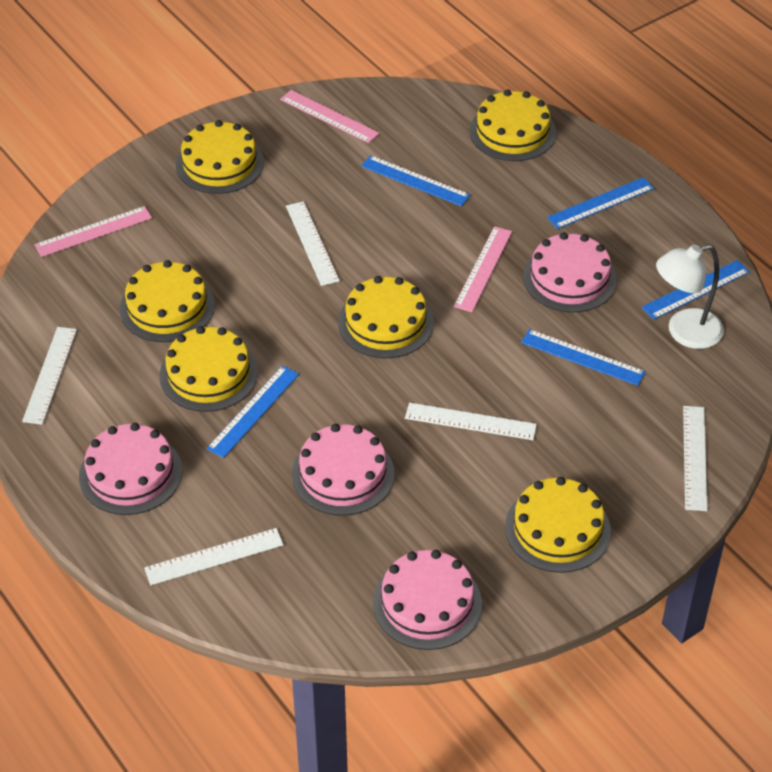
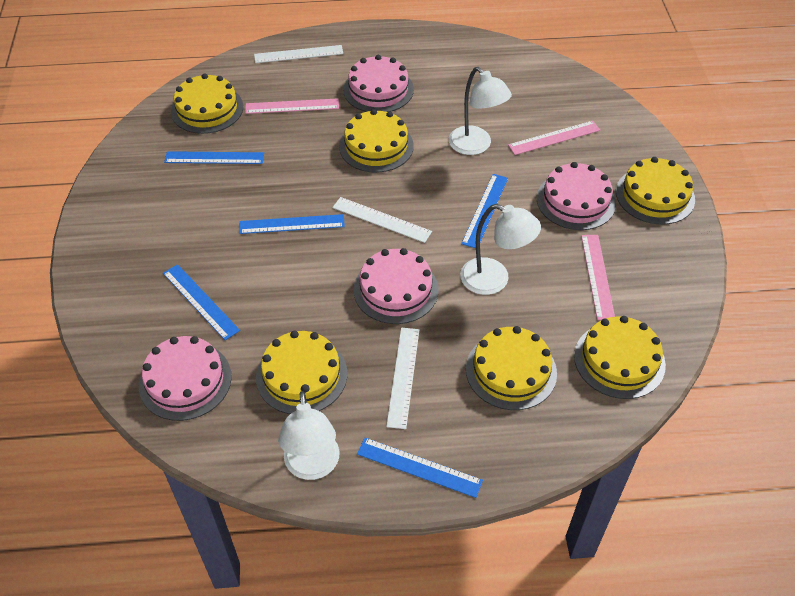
white lamp: 1 -> 3
white ruler: 5 -> 3

